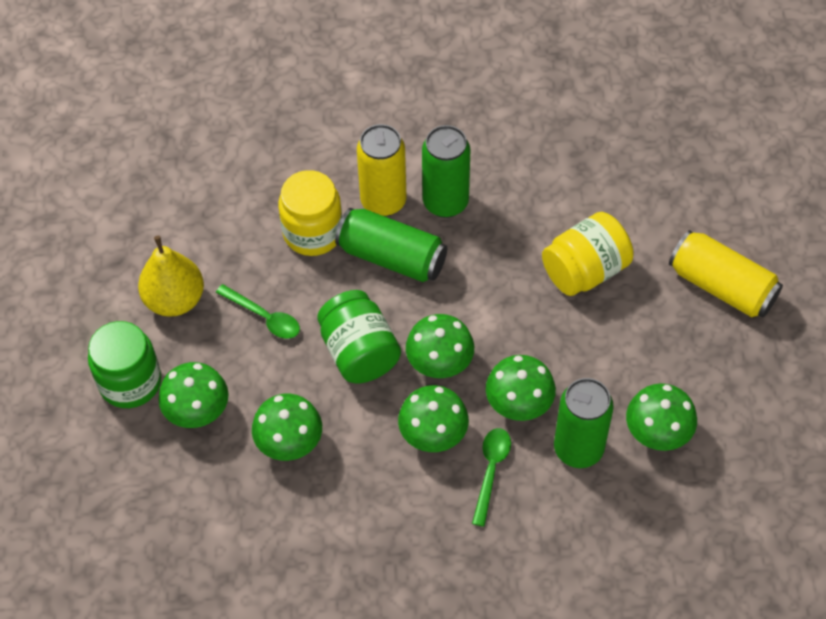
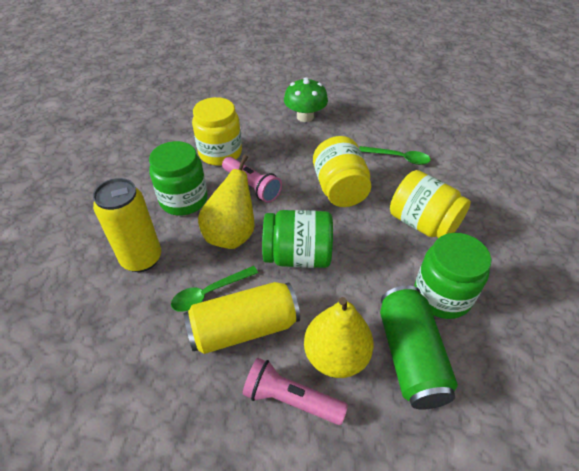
green can: 3 -> 1
green jar: 2 -> 3
green mushroom: 6 -> 1
pink flashlight: 0 -> 2
yellow jar: 2 -> 3
yellow pear: 1 -> 2

